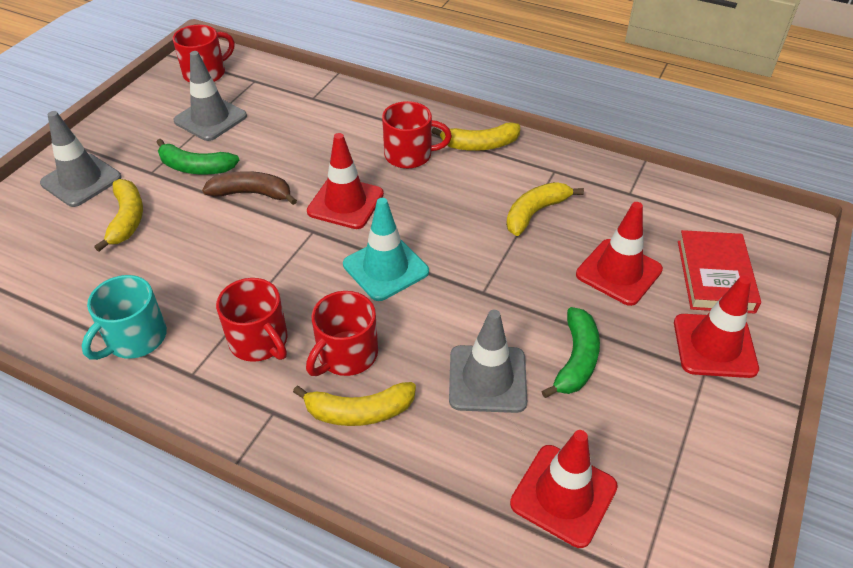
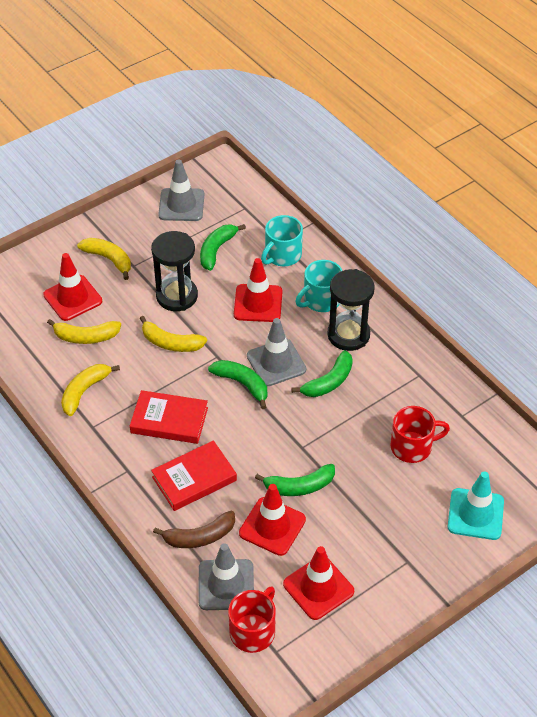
black hourglass: 0 -> 2
green banana: 2 -> 4
red book: 1 -> 2
red mug: 4 -> 2
turquoise mug: 1 -> 2

